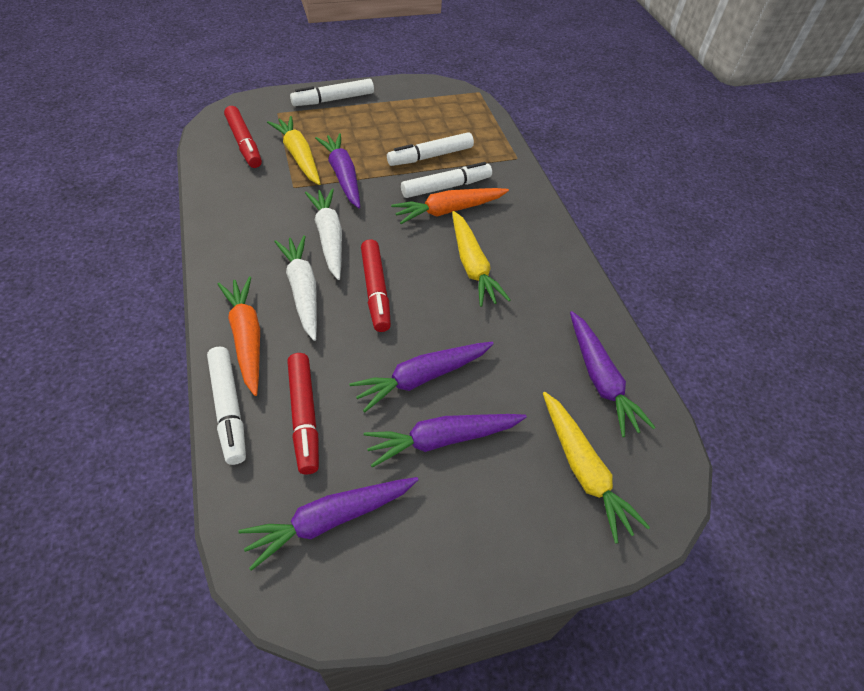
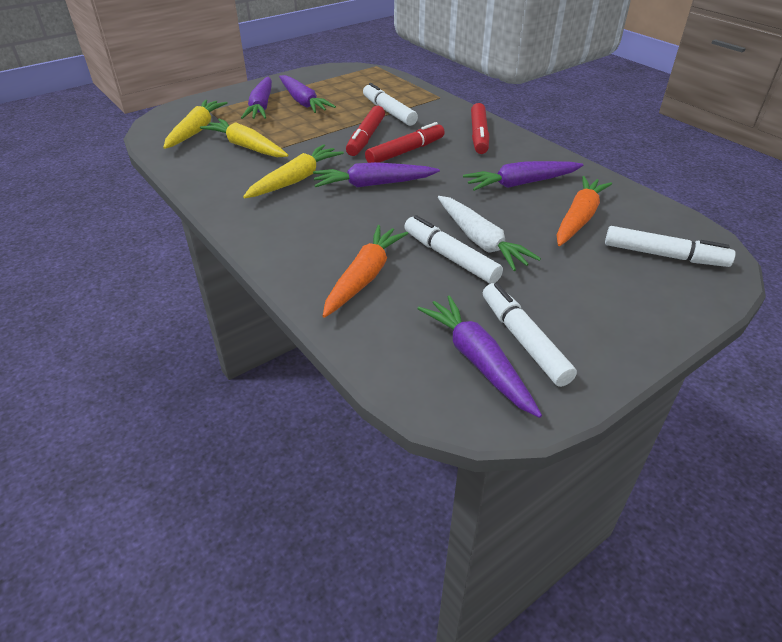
white carrot: 2 -> 1

